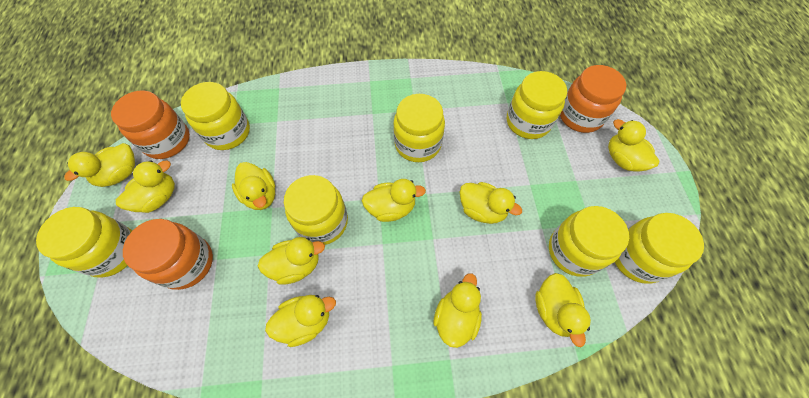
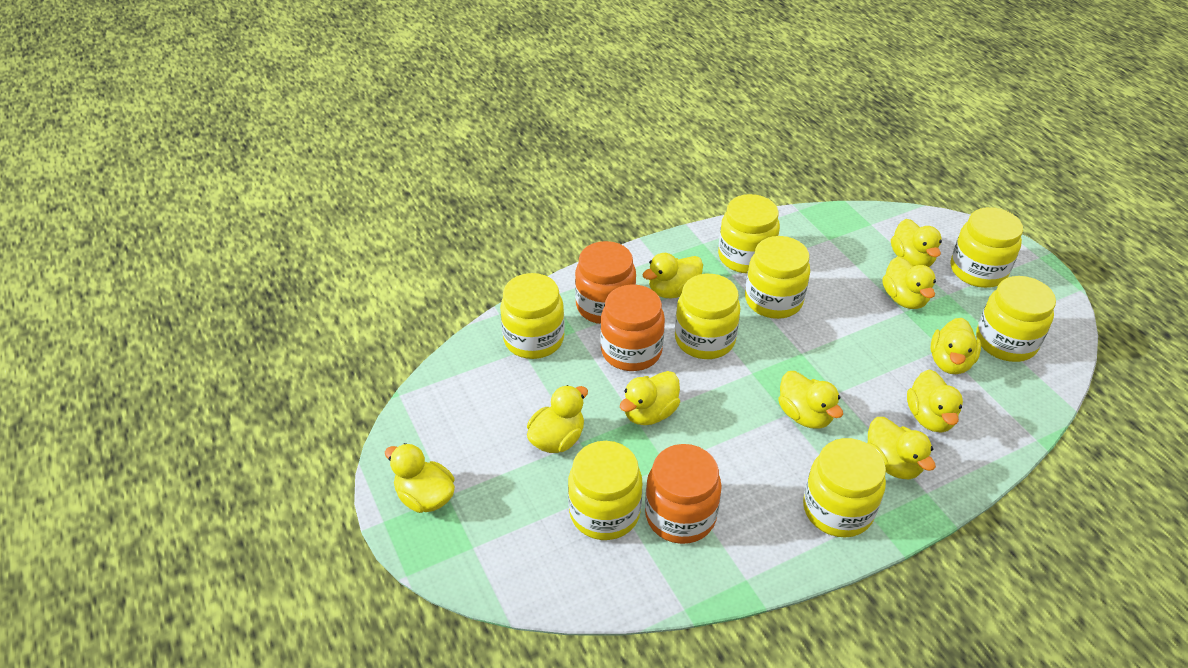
yellow jar: 7 -> 8

